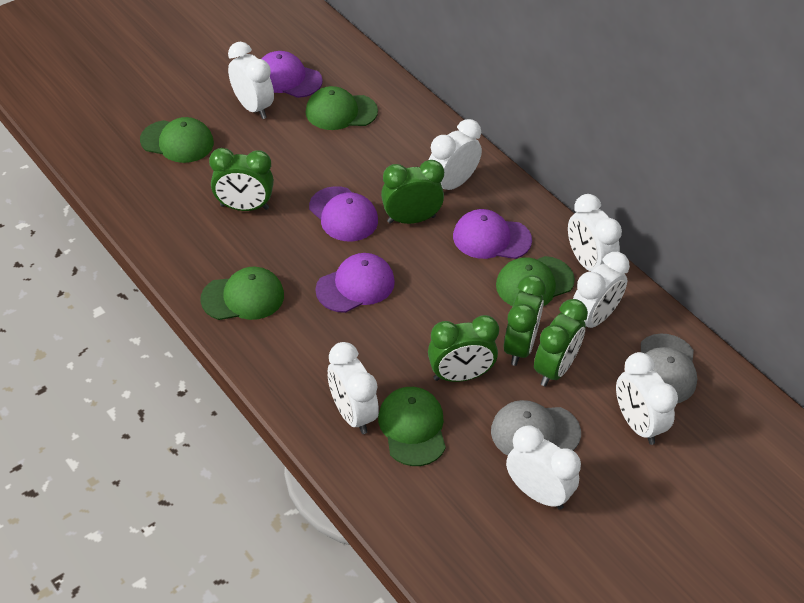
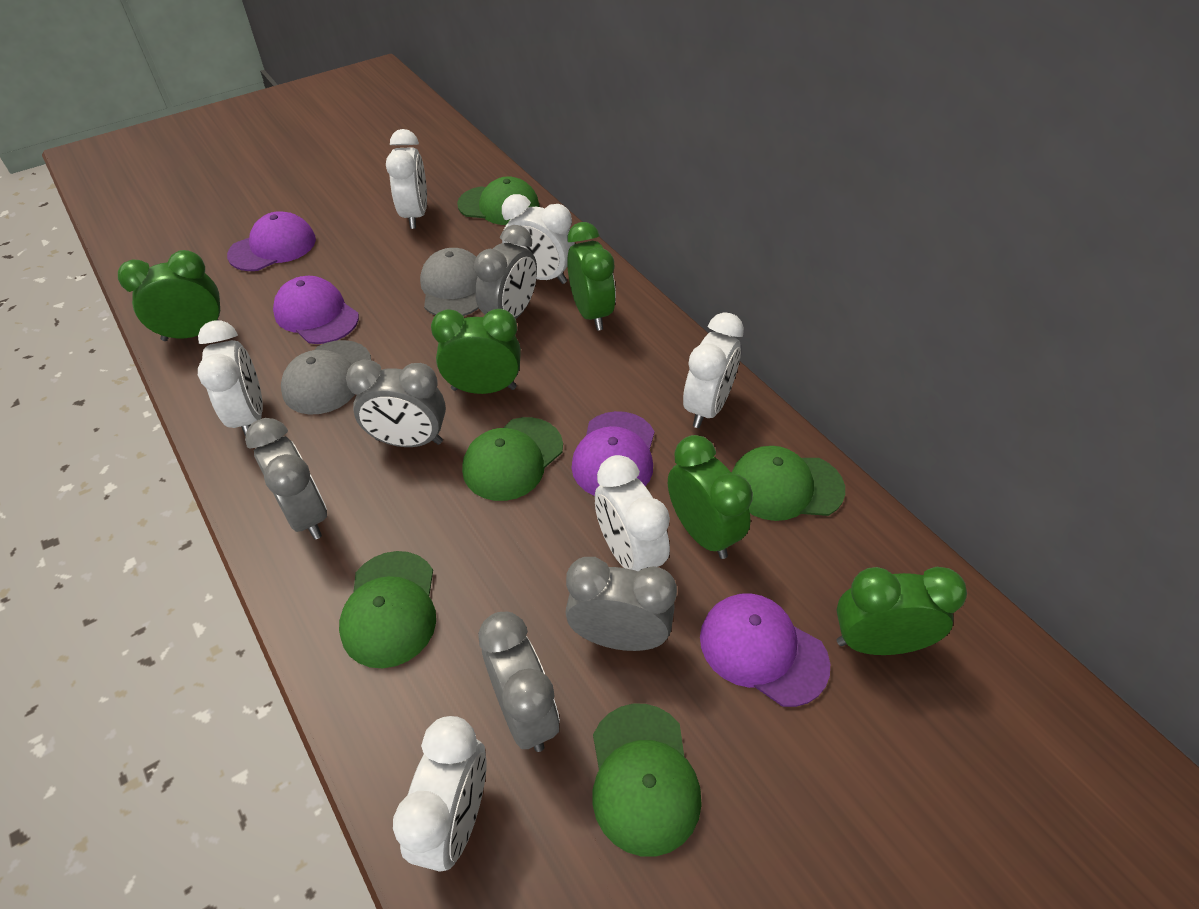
grey clock: 0 -> 5
white clock: 7 -> 6

